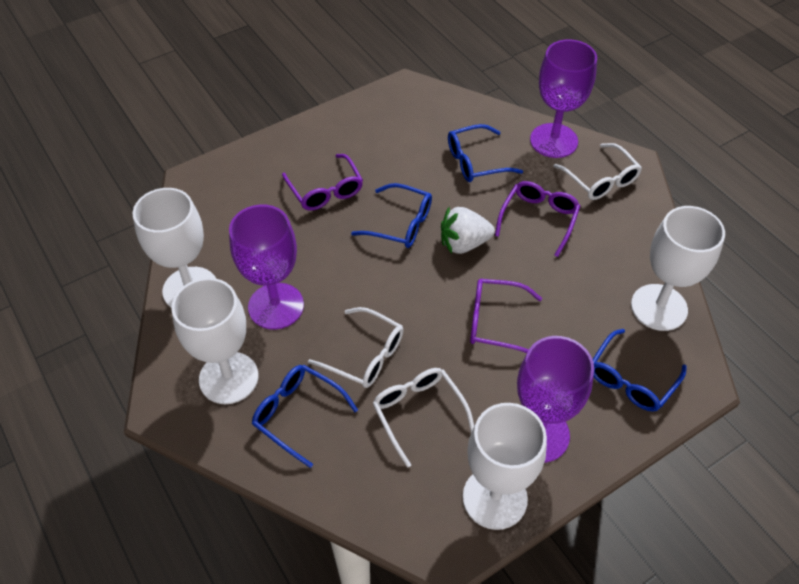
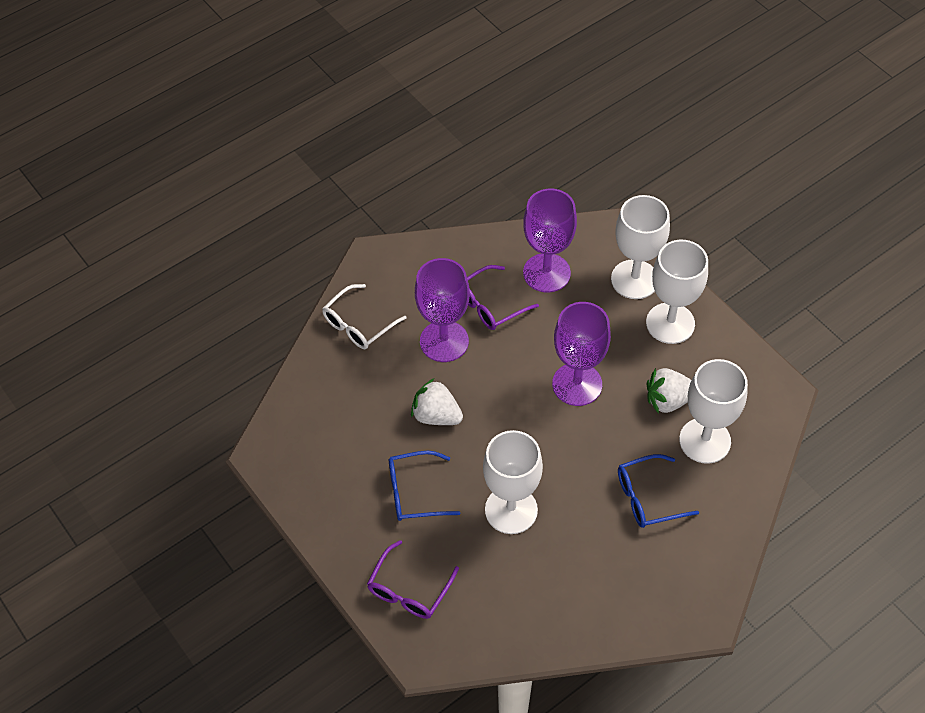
blue glasses: 4 -> 2
purple glasses: 3 -> 2
white glasses: 3 -> 1
white strawberry: 1 -> 2

